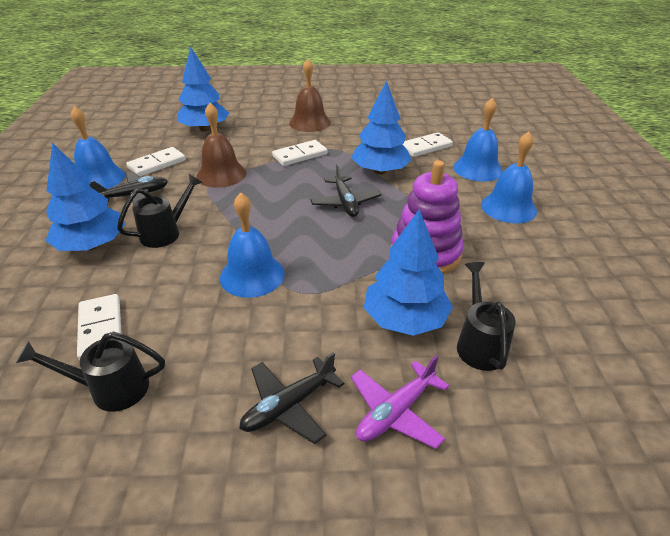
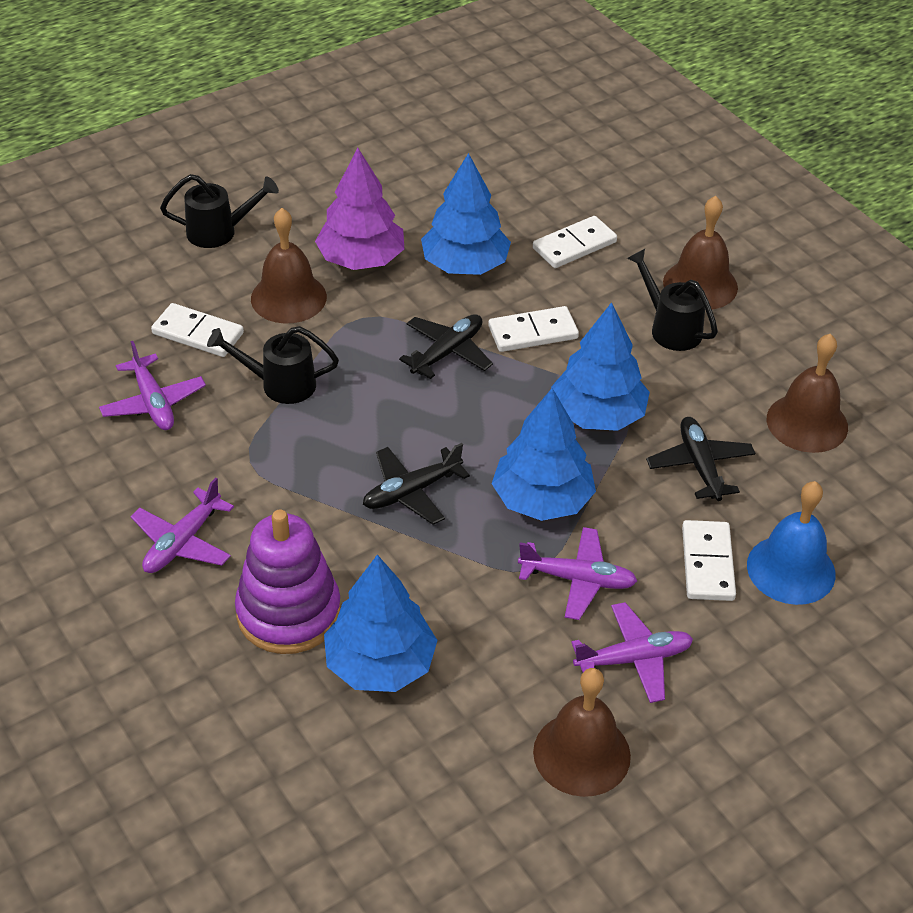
blue bell: 4 -> 1
brown bell: 2 -> 4
purple plane: 1 -> 4
purple tree: 0 -> 1

